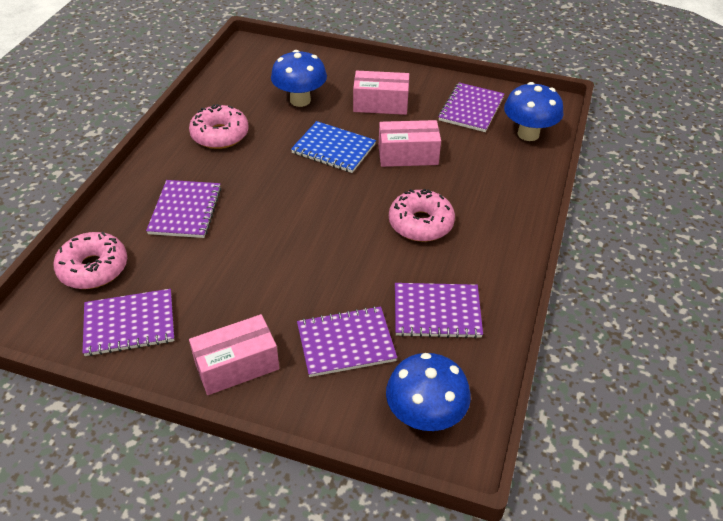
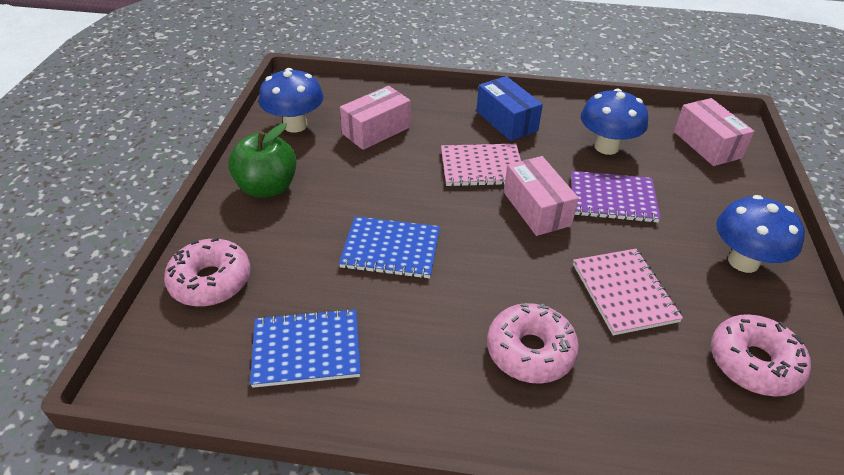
blue box: 0 -> 1
blue notebook: 1 -> 2
green apple: 0 -> 1
pink notebook: 0 -> 2
purple notebook: 5 -> 1

